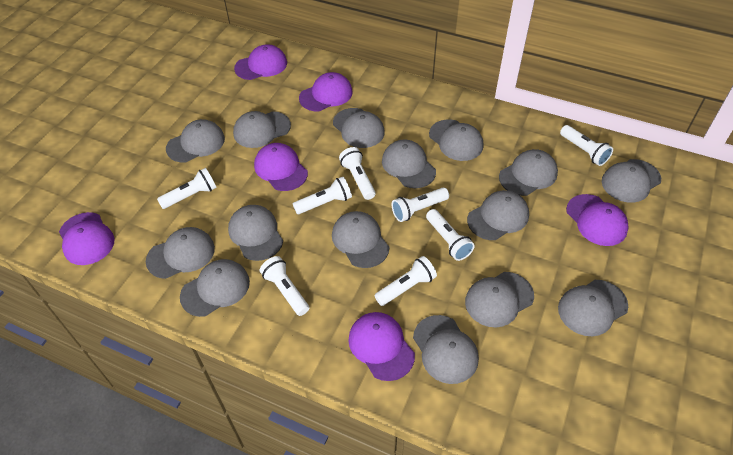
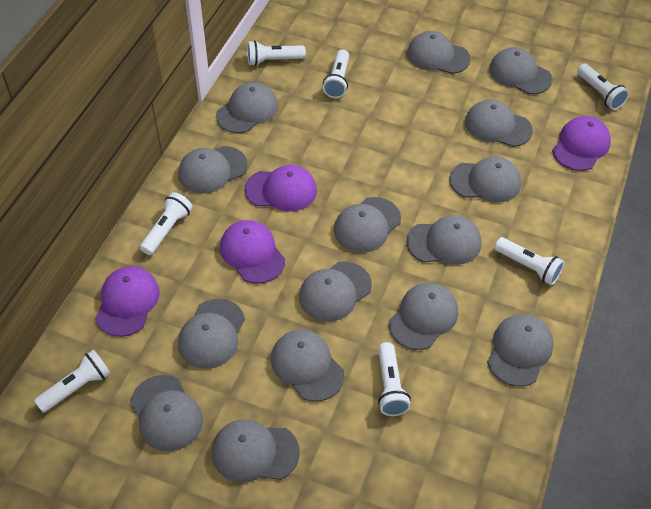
purple cap: 6 -> 4
white flashlight: 8 -> 7

